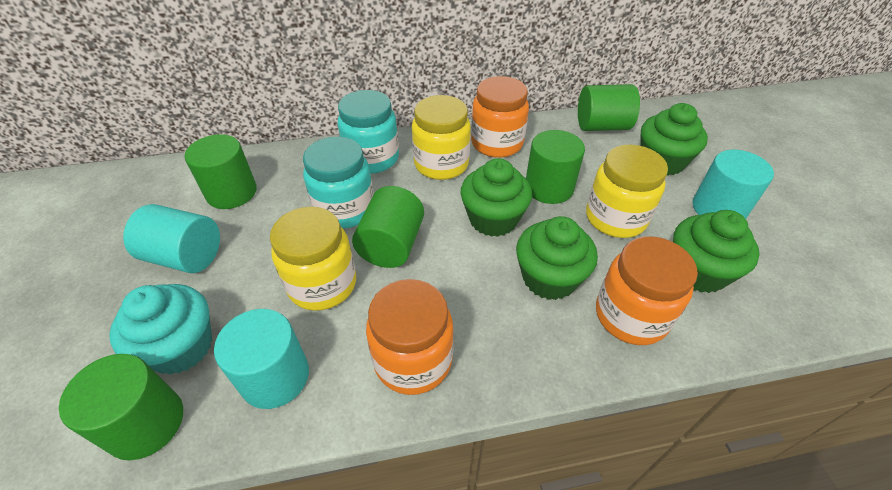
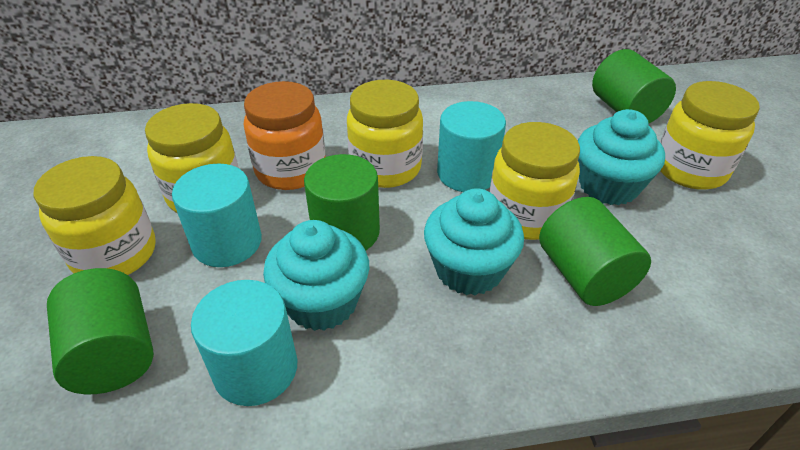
green cupcake: 4 -> 0
green cylinder: 5 -> 4
orange jar: 3 -> 1
turquoise cupcake: 1 -> 3
turquoise jar: 2 -> 0
yellow jar: 3 -> 5

